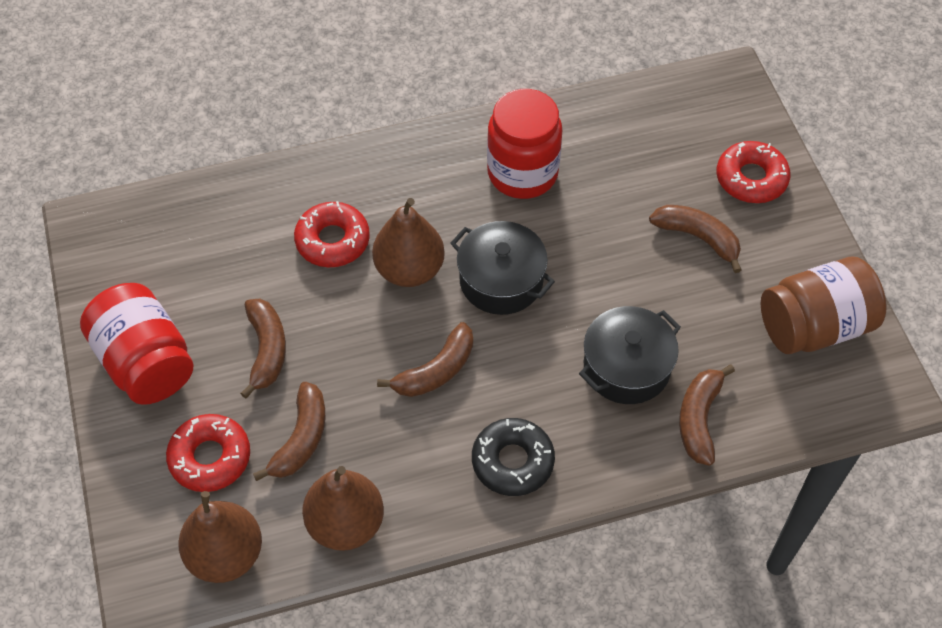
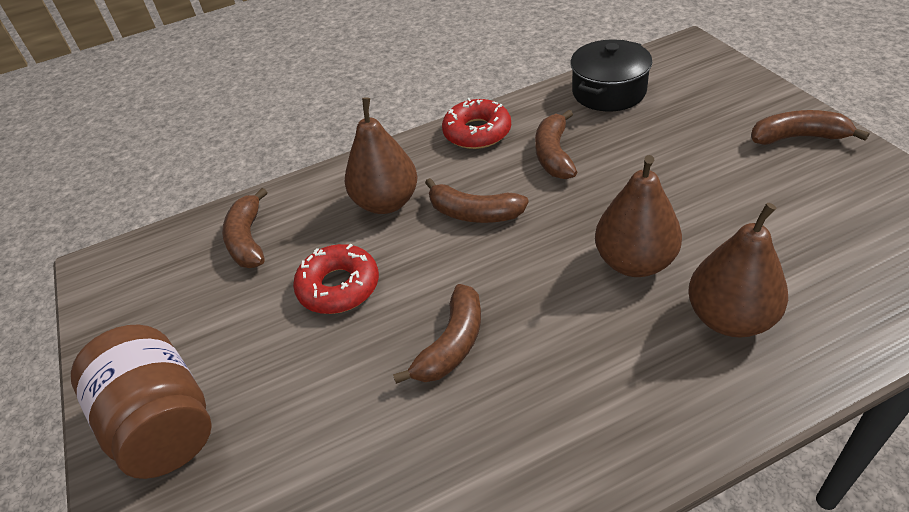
black donut: 1 -> 0
black pot: 2 -> 1
red donut: 3 -> 2
red jar: 2 -> 0

